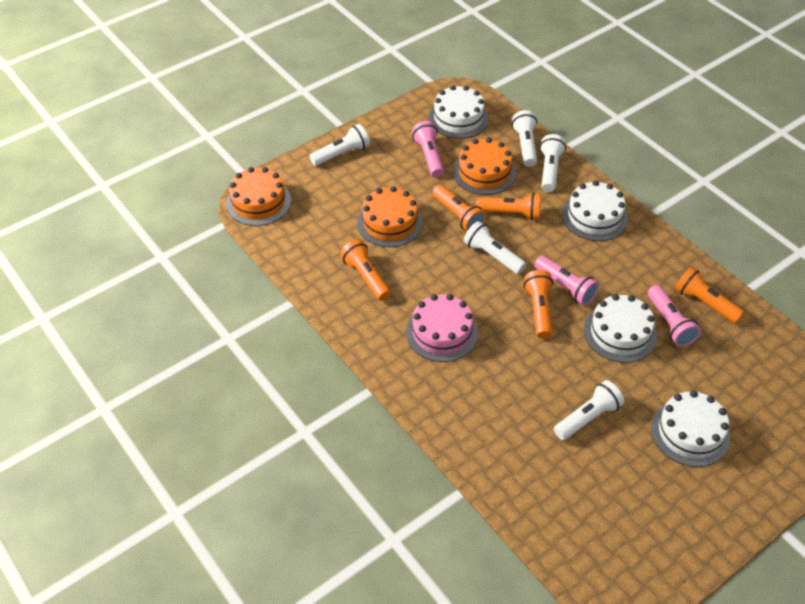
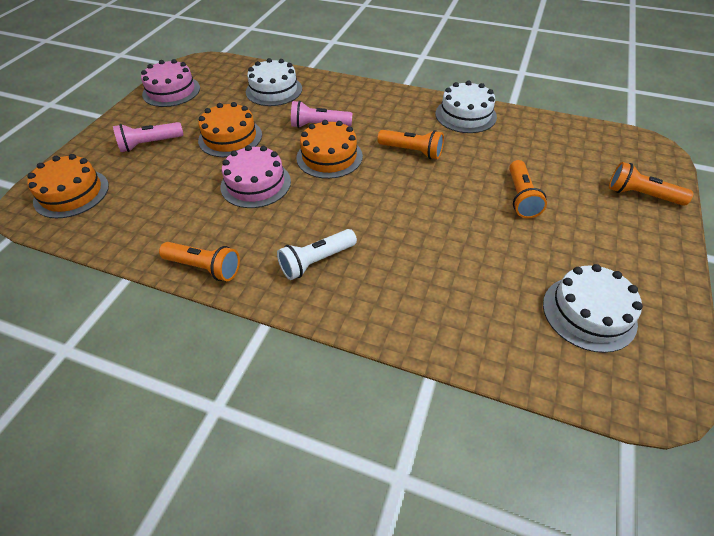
orange flashlight: 5 -> 4
pink cake: 1 -> 2
pink flashlight: 3 -> 2
white cake: 4 -> 3
white flashlight: 5 -> 1

